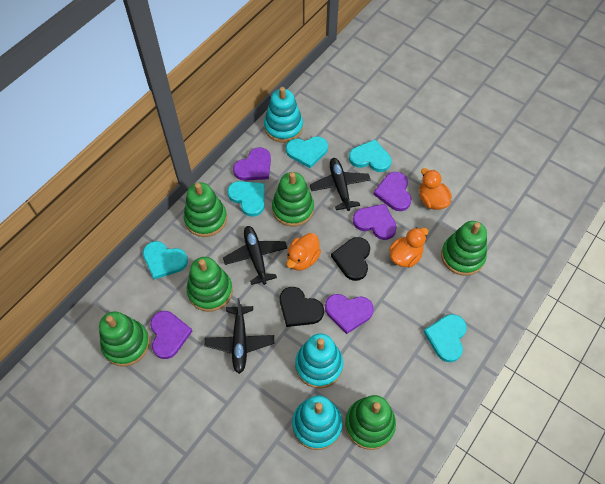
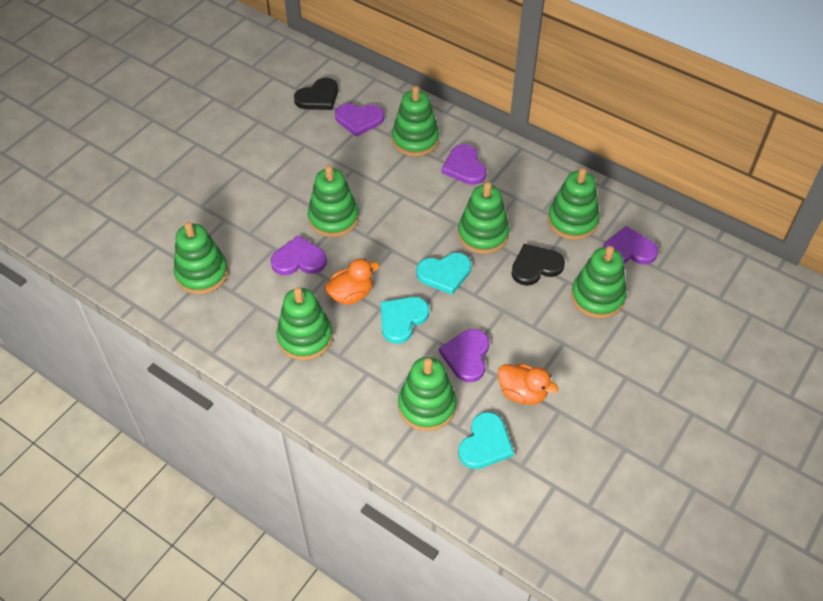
black plane: 3 -> 0
green stacking toy: 6 -> 8
orange duck: 3 -> 2
turquoise heart: 5 -> 3
turquoise stacking toy: 3 -> 0

